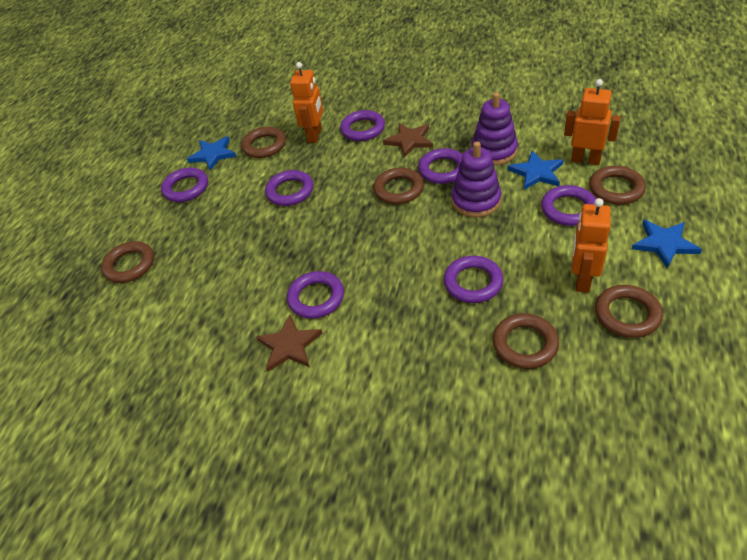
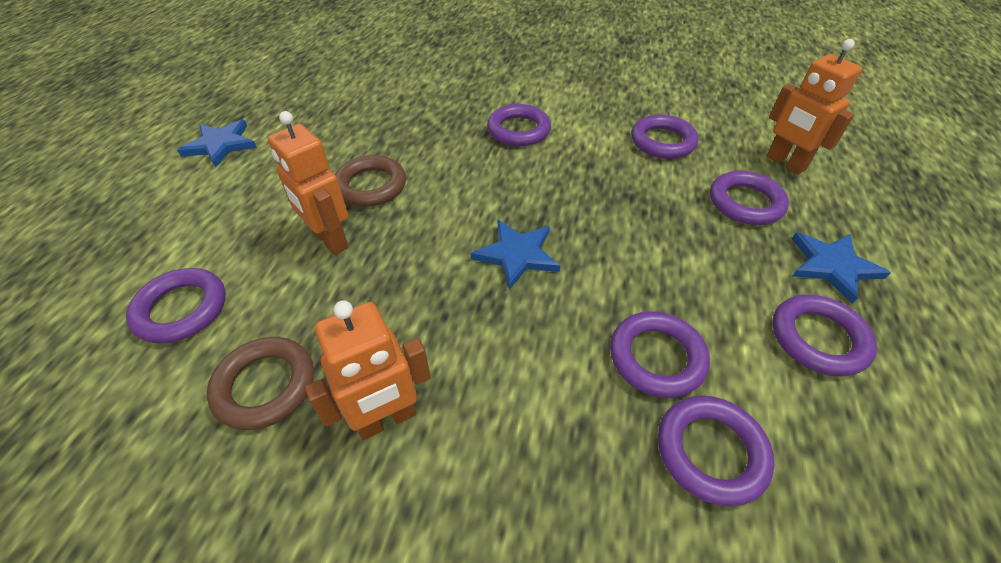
brown ring: 6 -> 2
brown star: 2 -> 0
purple stacking toy: 2 -> 0

